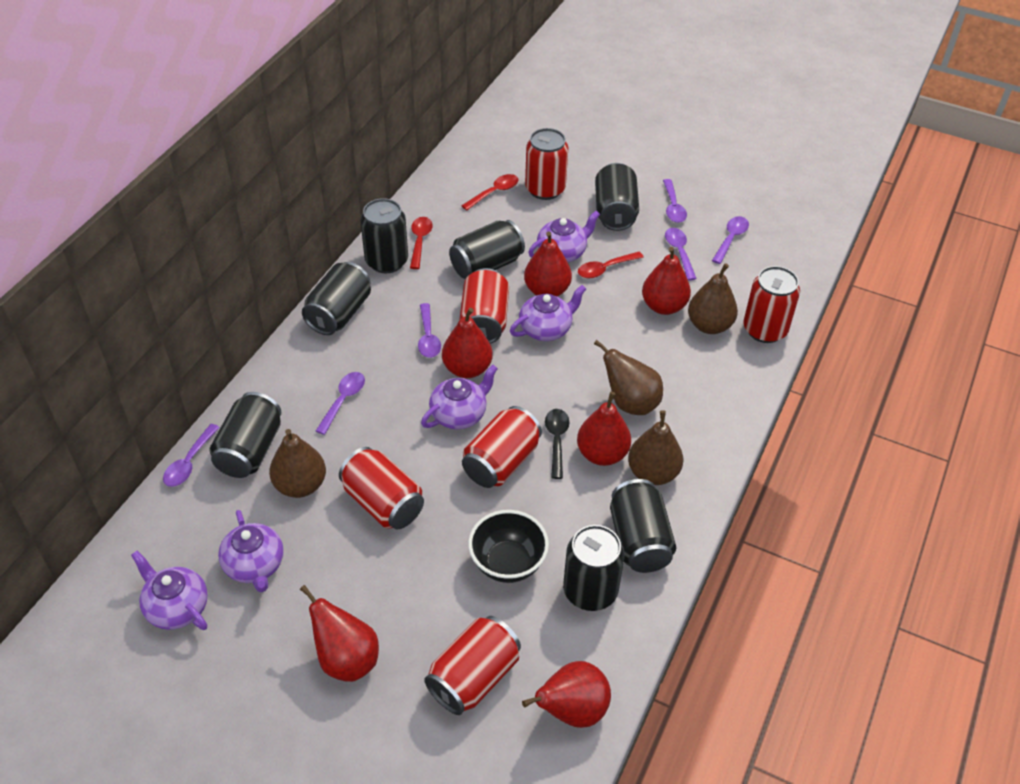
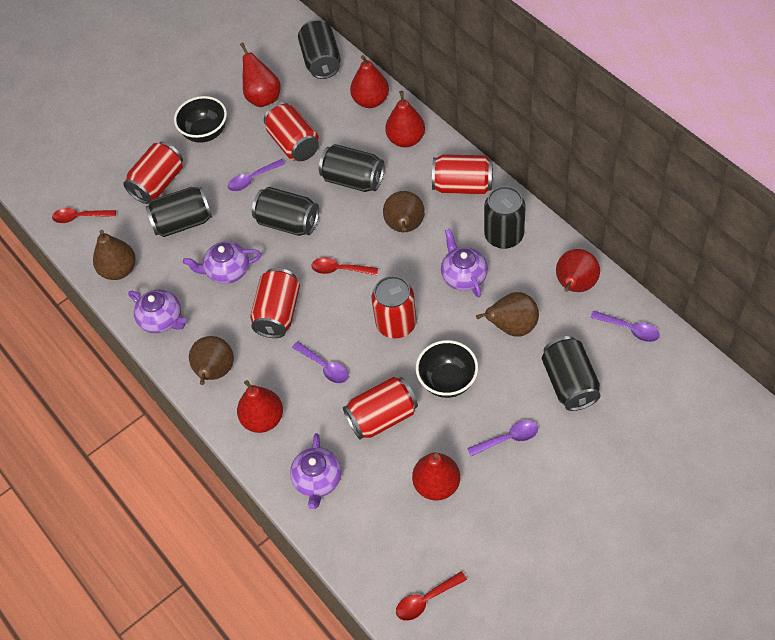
black bowl: 1 -> 2
black can: 7 -> 6
black spoon: 1 -> 0
purple spoon: 6 -> 4
purple teapot: 5 -> 4

